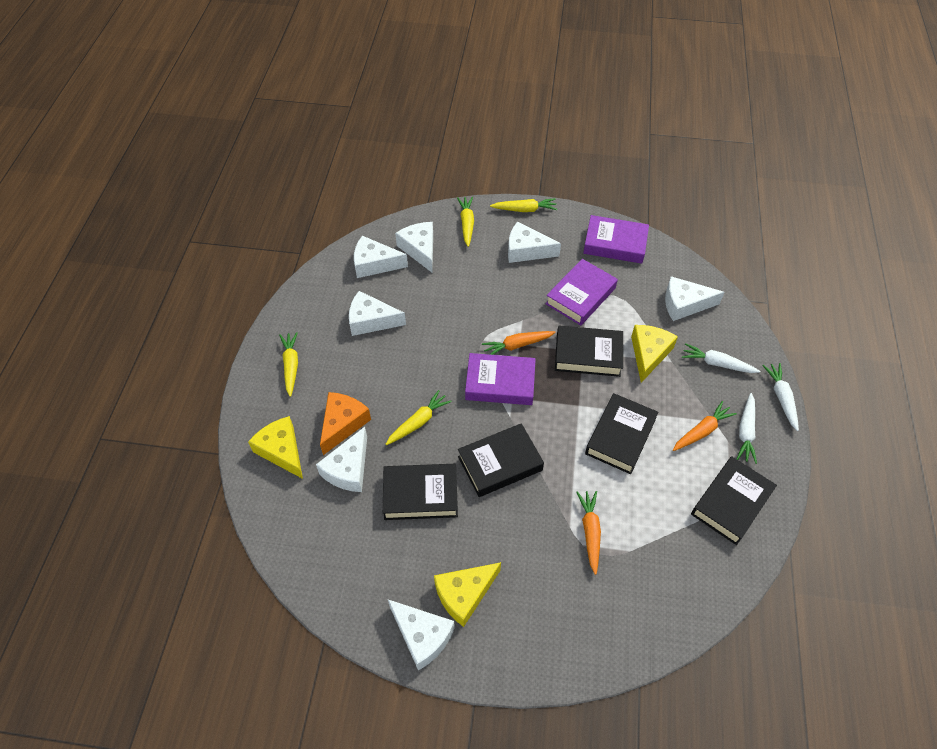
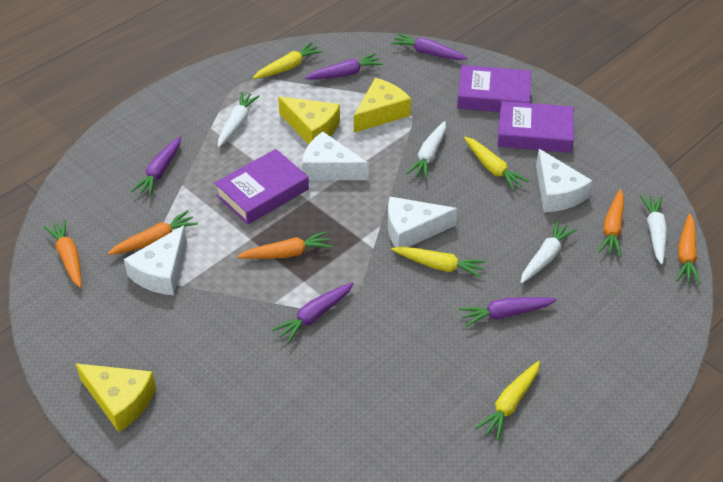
black book: 5 -> 0
orange carrot: 3 -> 5
orange cheese: 1 -> 0
purple carrot: 0 -> 5
white carrot: 3 -> 4
white cheese: 7 -> 4

